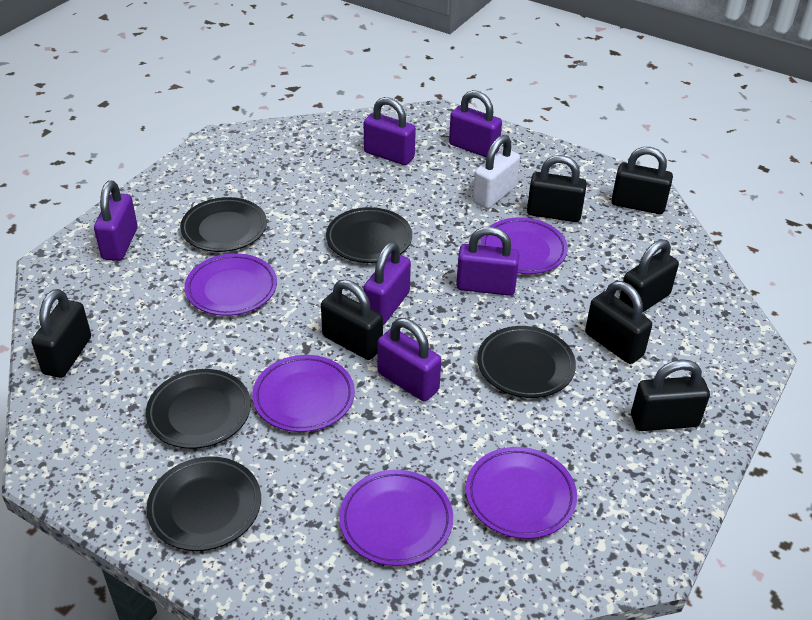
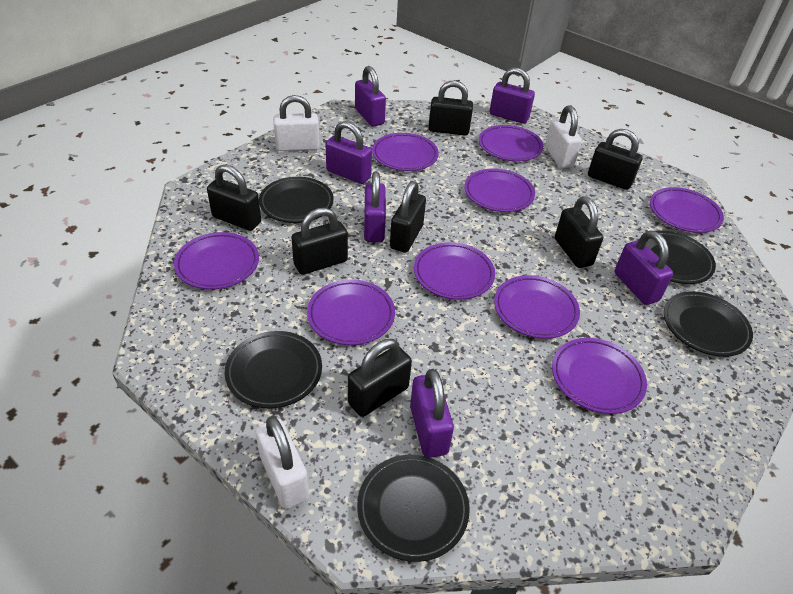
purple plate: 5 -> 9
white padlock: 1 -> 3

